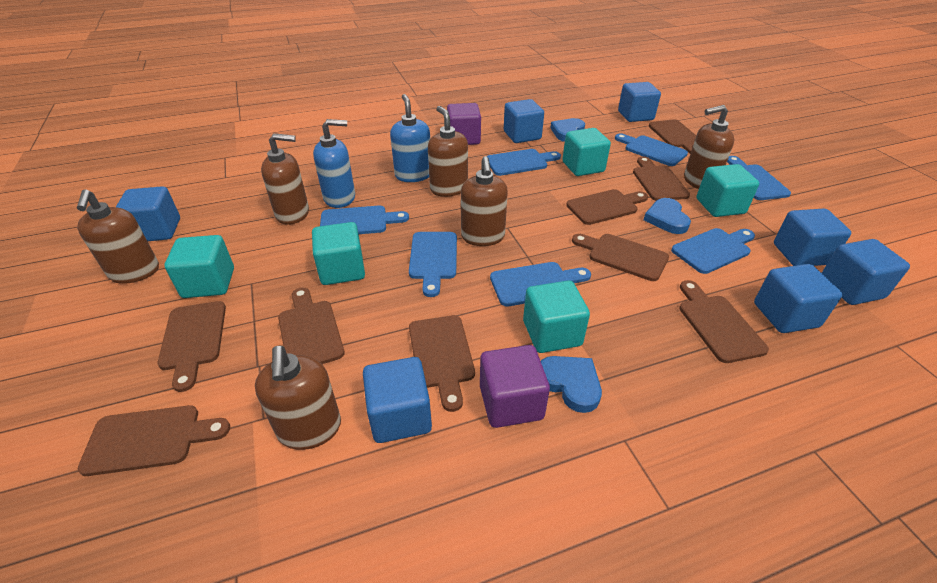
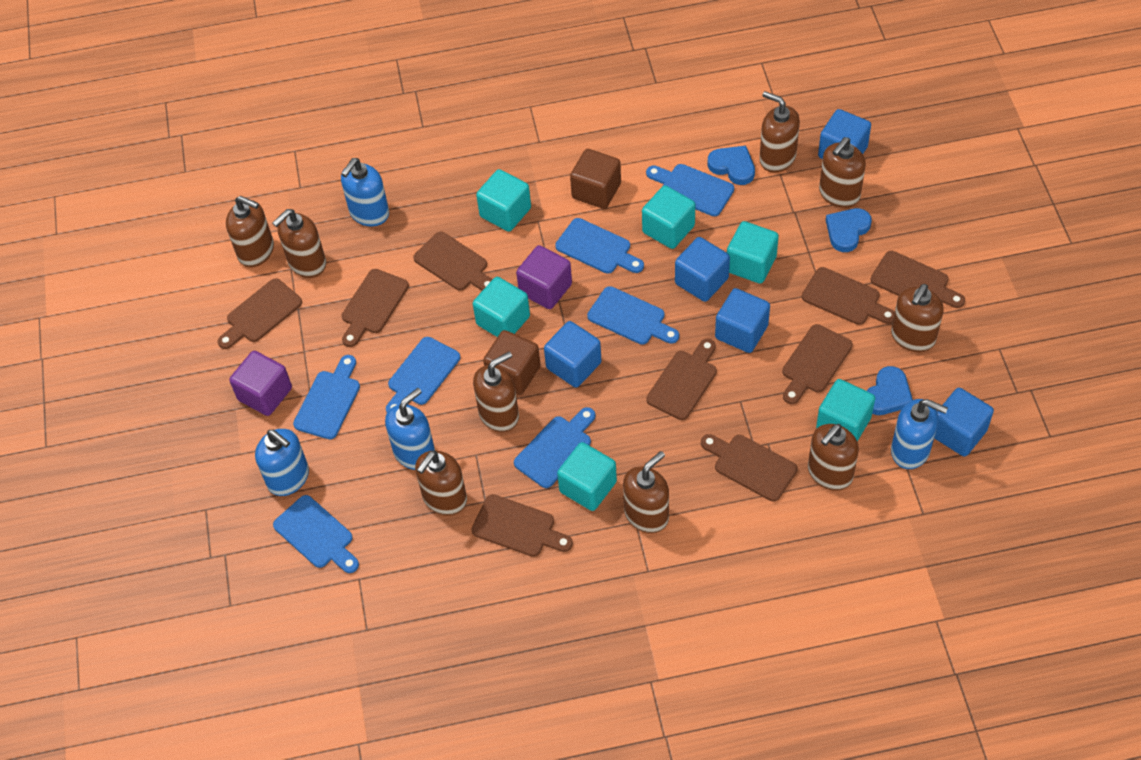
blue cube: 7 -> 5
blue soap dispenser: 2 -> 4
brown cube: 0 -> 2
brown soap dispenser: 6 -> 9
turquoise cube: 5 -> 6

